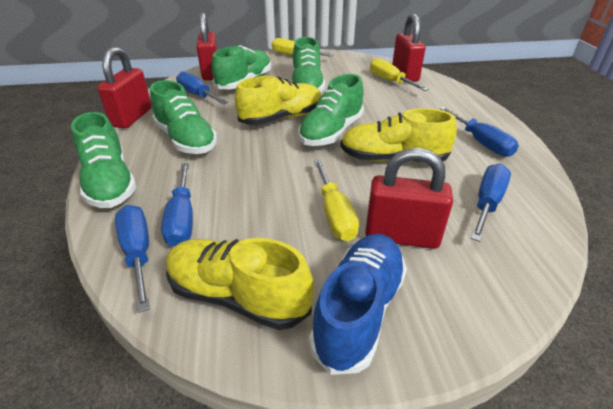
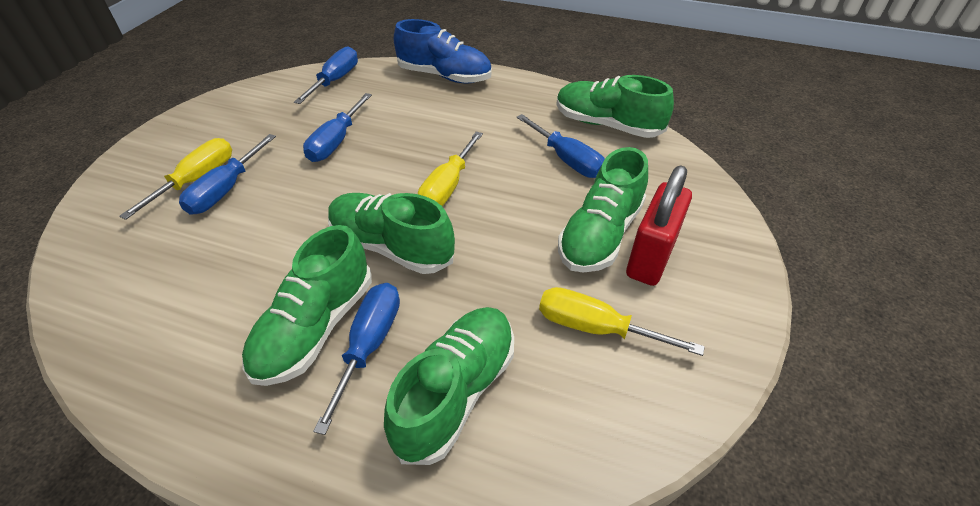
red padlock: 4 -> 1
yellow shoe: 3 -> 0

